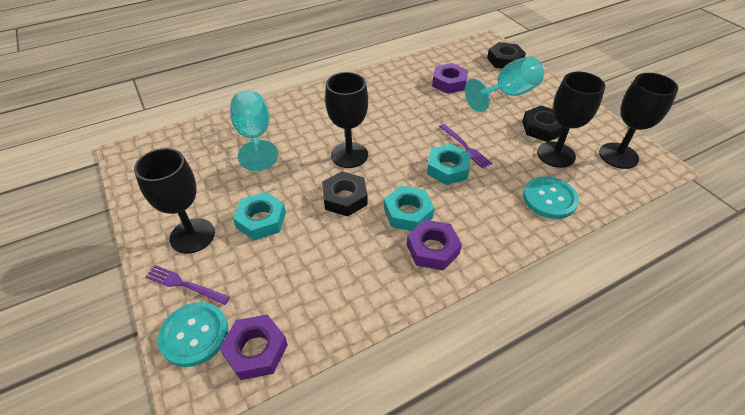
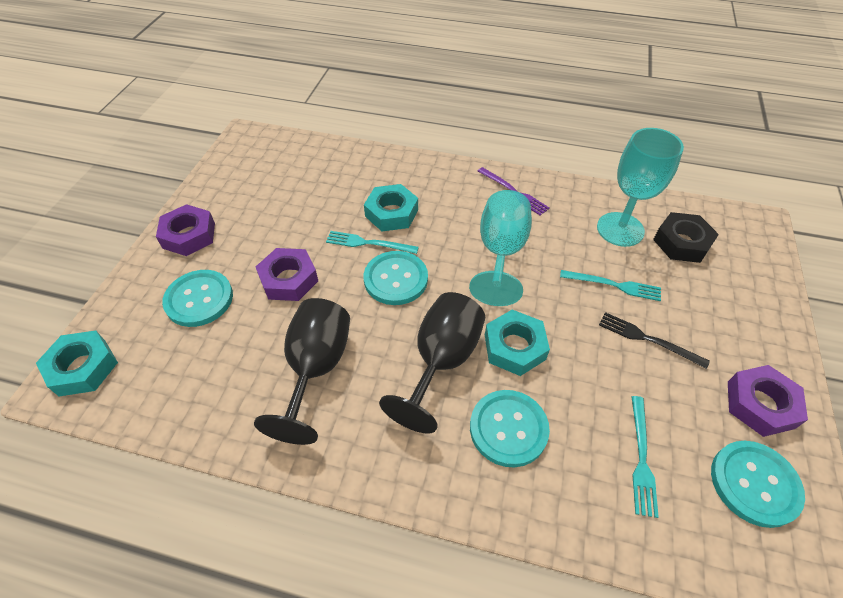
black fork: 0 -> 1
black goblet: 4 -> 2
black nut: 3 -> 1
purple fork: 2 -> 1
turquoise button: 2 -> 4
turquoise fork: 0 -> 3

